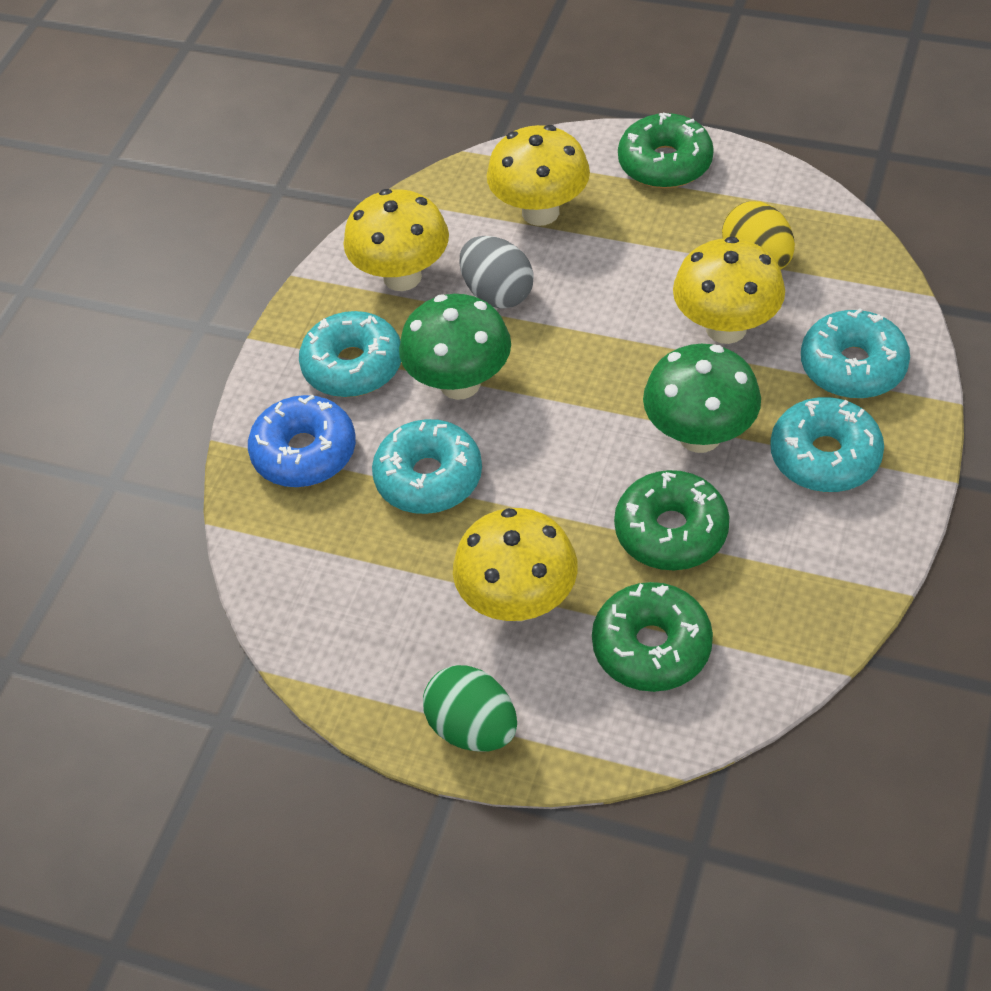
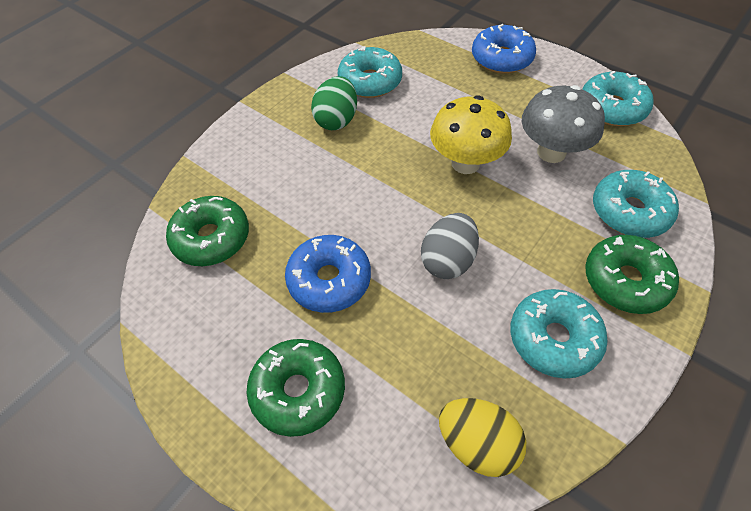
blue donut: 1 -> 2
green mushroom: 2 -> 0
grey mushroom: 0 -> 1
yellow mushroom: 4 -> 1

